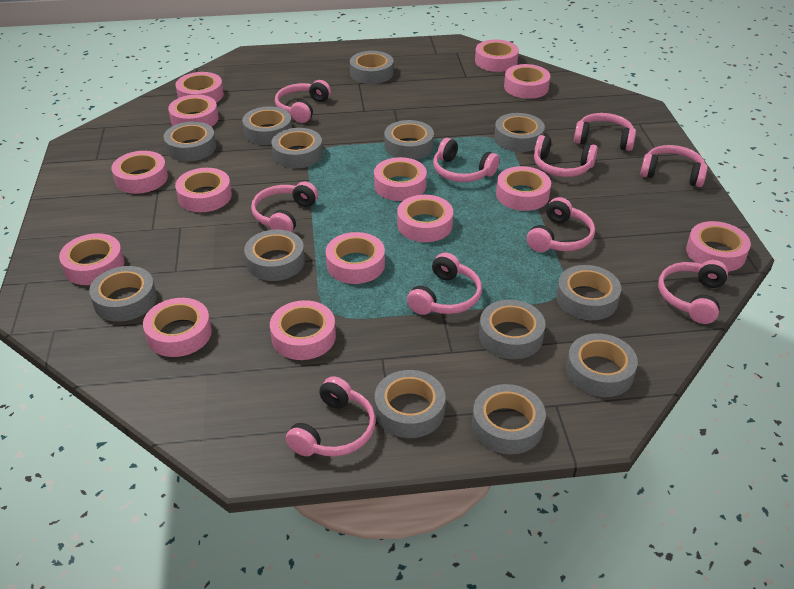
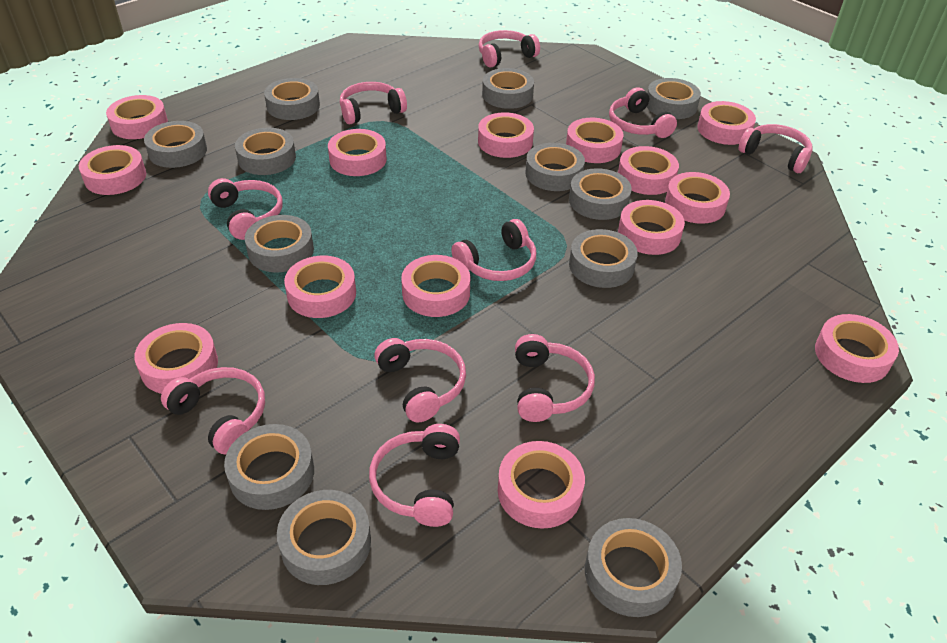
grey tape: 13 -> 12

